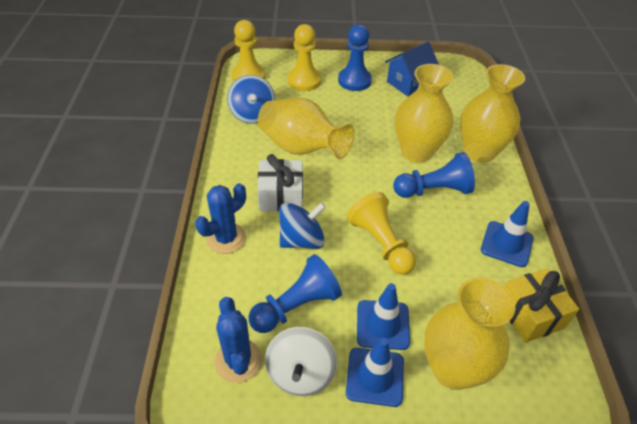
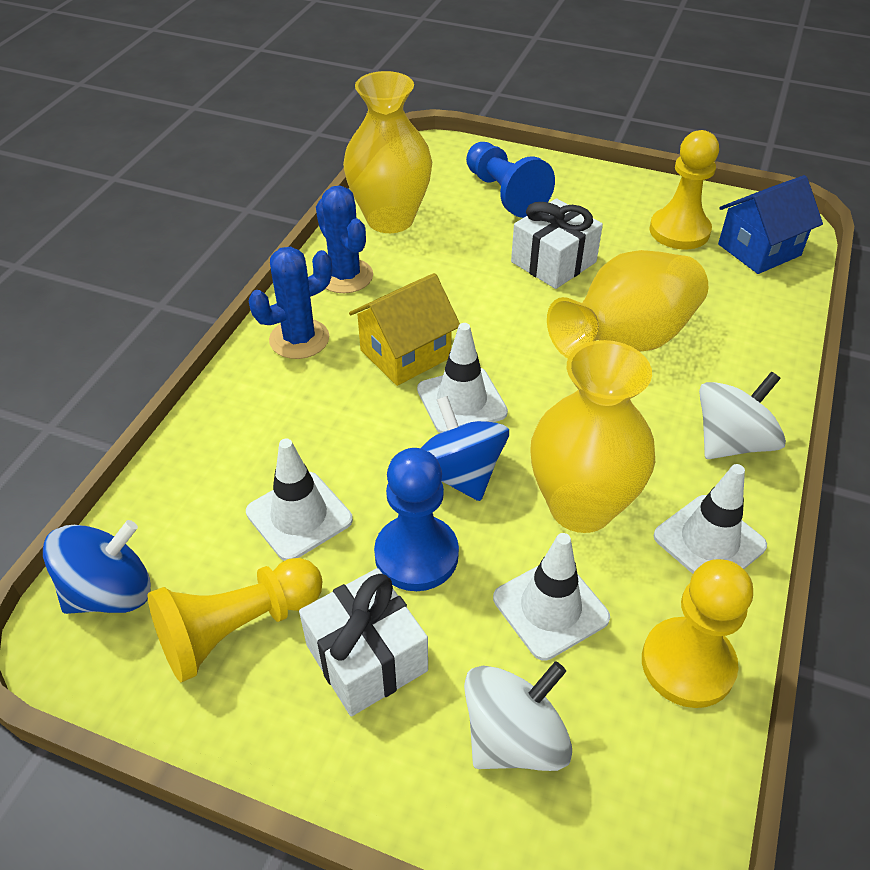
blue pawn: 3 -> 2
blue traffic cone: 3 -> 0
white gift: 1 -> 2
white spinning top: 1 -> 2
white traffic cone: 0 -> 4
yellow gift: 1 -> 0
yellow house: 0 -> 1
yellow vase: 4 -> 3

